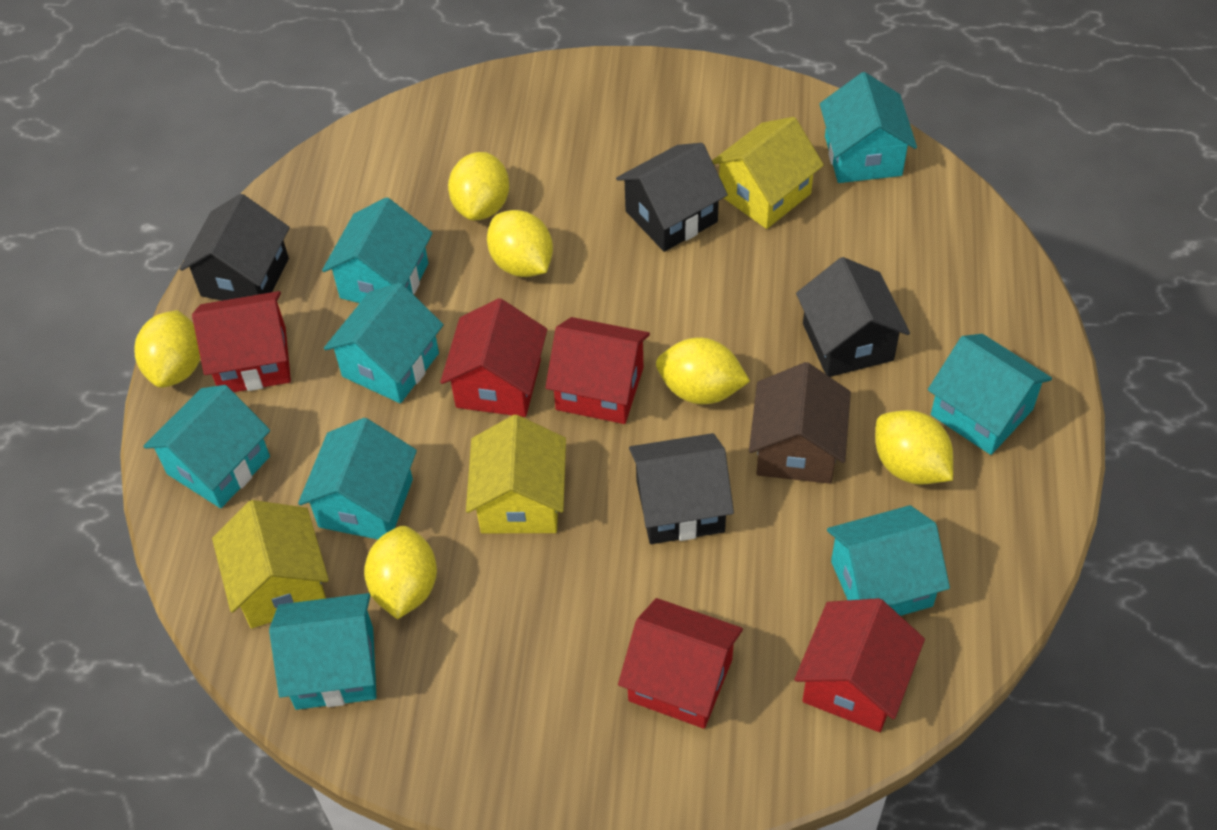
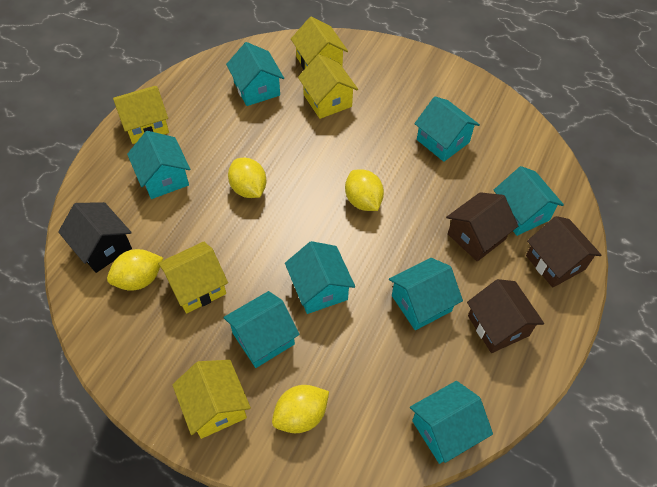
black house: 4 -> 1
brown house: 1 -> 3
red house: 5 -> 0
yellow house: 3 -> 5
yellow lemon: 6 -> 4

